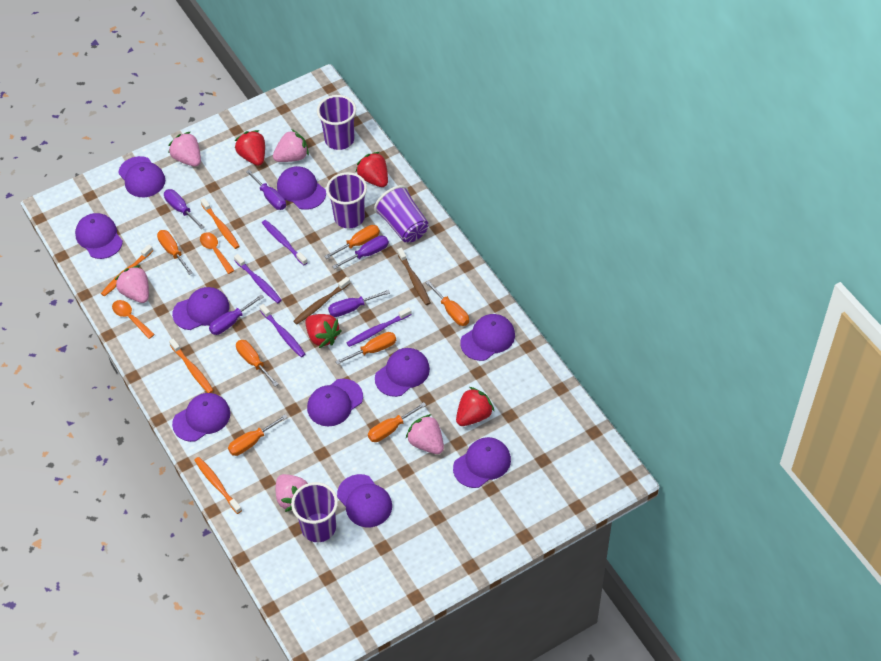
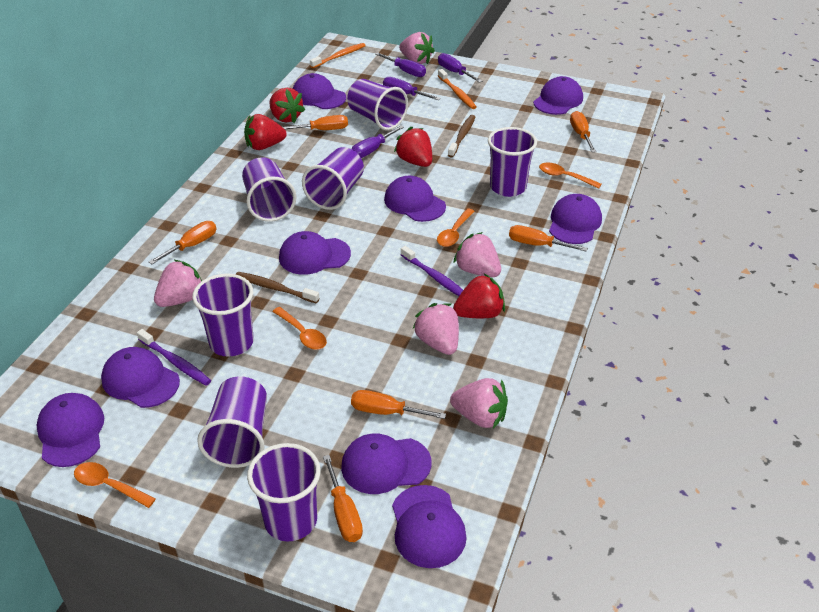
orange screwdriver: 7 -> 6
orange spoon: 2 -> 4
orange toothbrush: 4 -> 2
purple cap: 10 -> 9
purple cup: 4 -> 7
purple screwdriver: 5 -> 4
purple toothbrush: 4 -> 2

